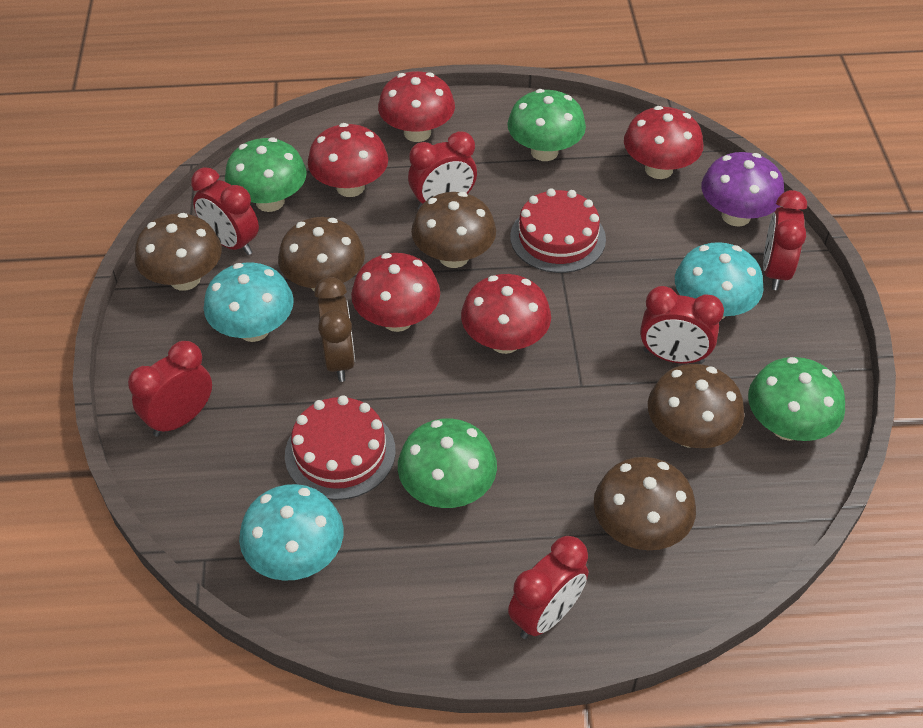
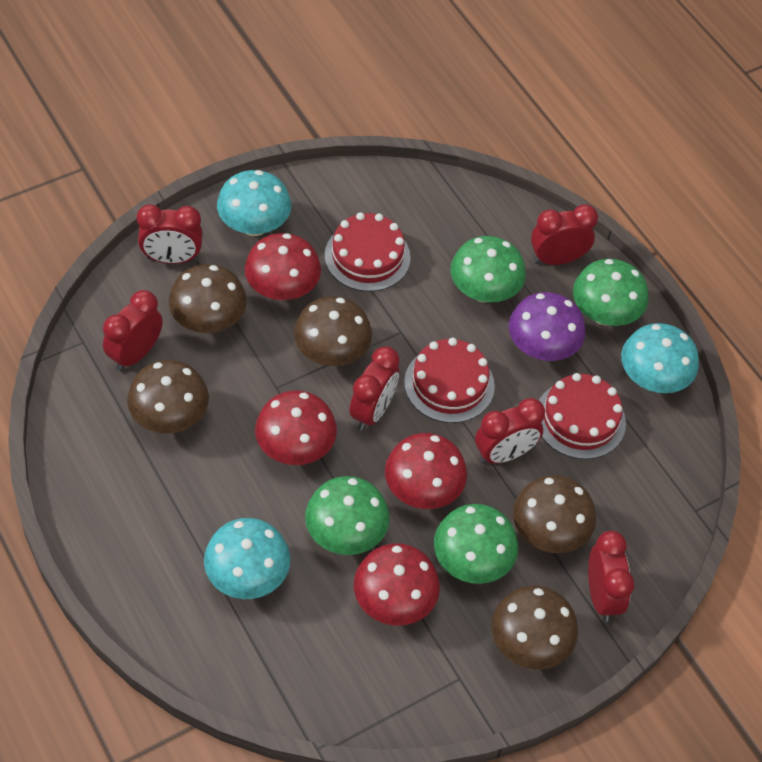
brown clock: 1 -> 0
red cake: 2 -> 3
red mushroom: 5 -> 4

